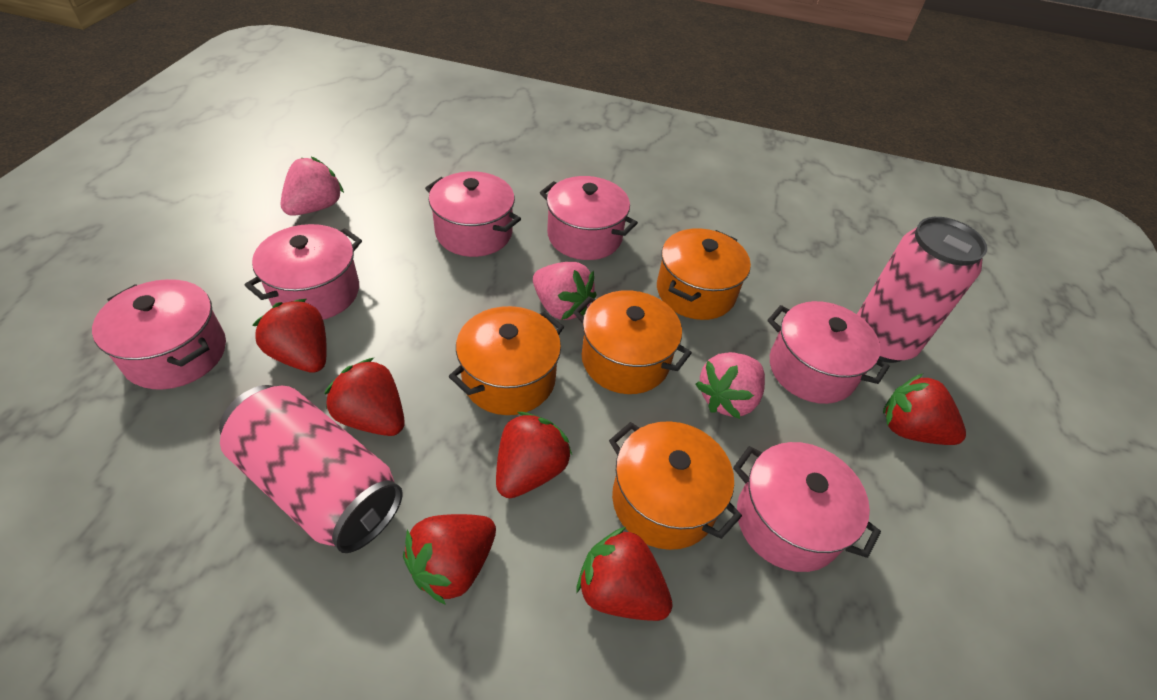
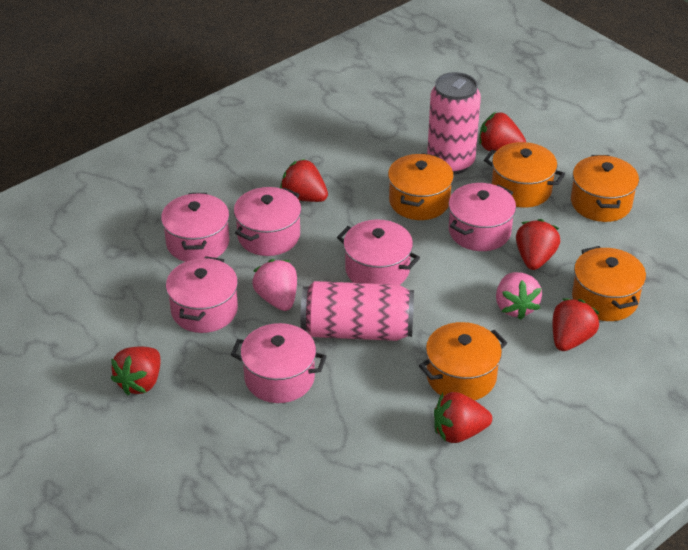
orange pot: 4 -> 5
pink strawberry: 3 -> 2

